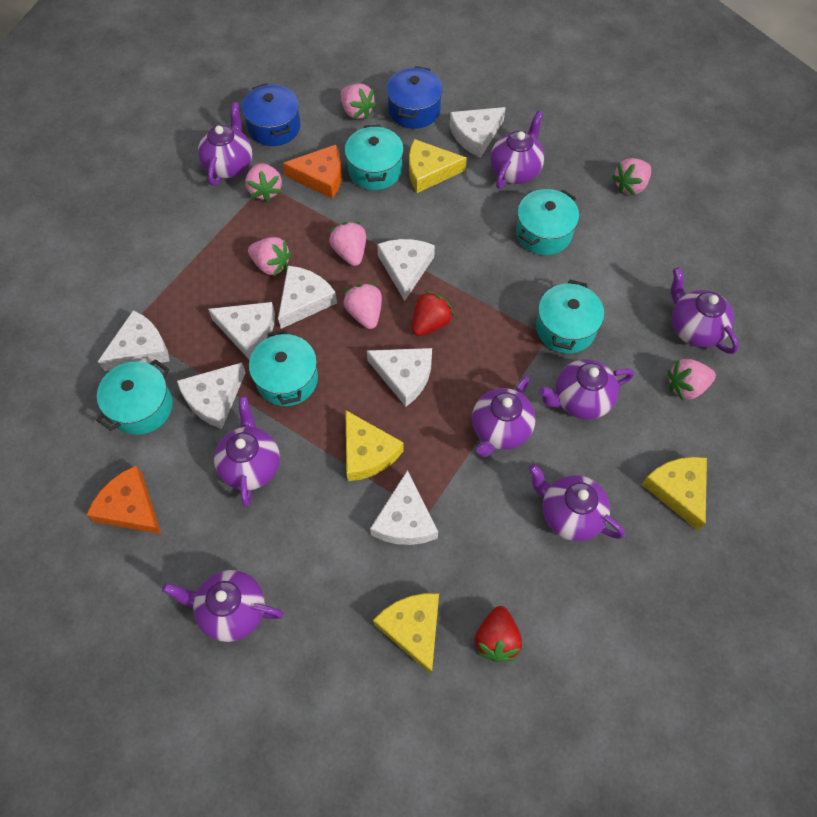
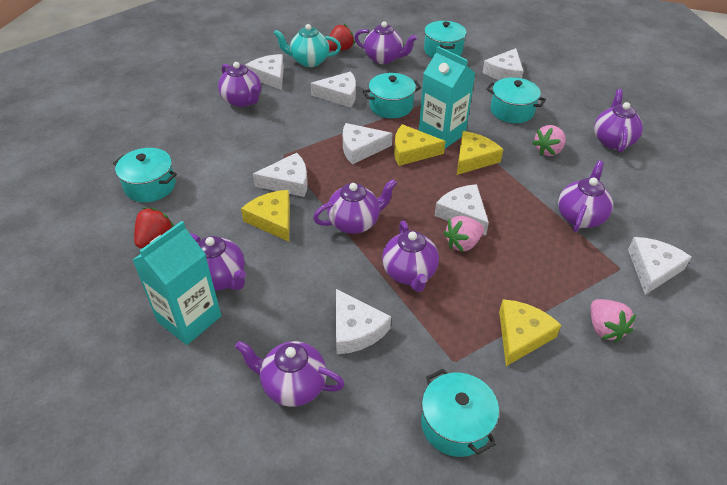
blue pot: 2 -> 0
orange cheese: 2 -> 0
pink strawberry: 7 -> 3
turquoise carton: 0 -> 2
turquoise teapot: 0 -> 1

